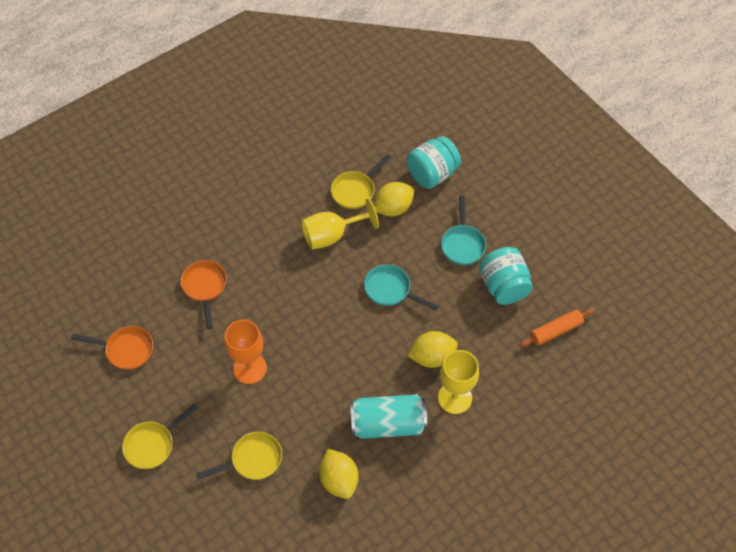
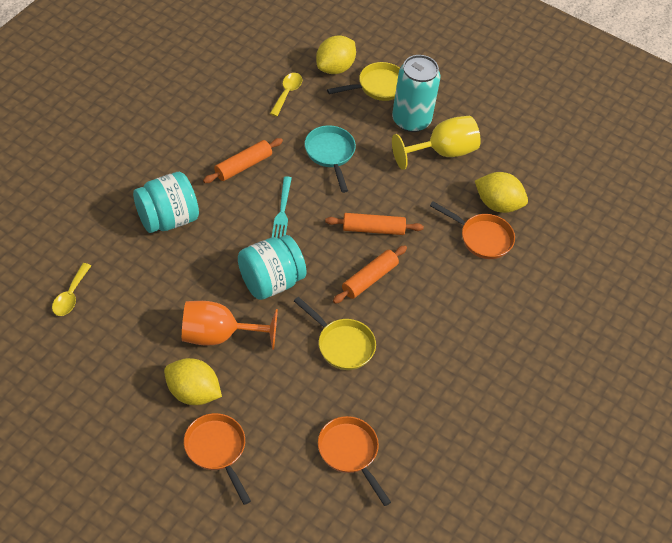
orange pan: 2 -> 3
orange rolling pin: 1 -> 3
turquoise fork: 0 -> 1
turquoise pan: 2 -> 1
yellow goblet: 2 -> 1
yellow pan: 3 -> 2
yellow spoon: 0 -> 2

